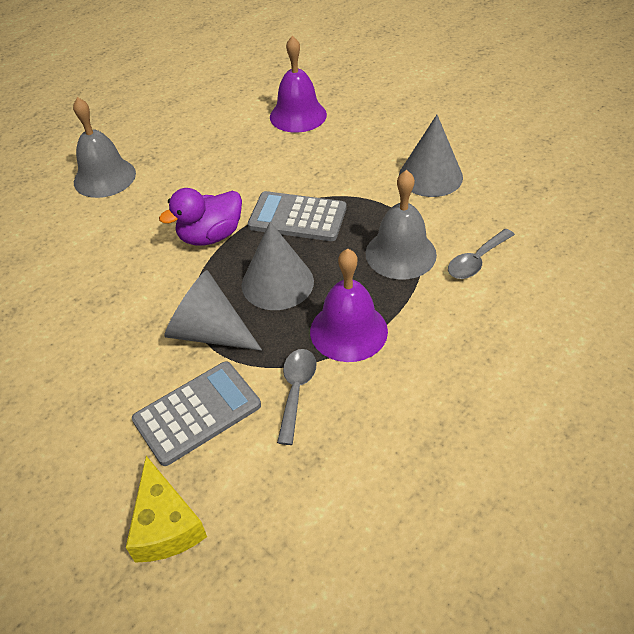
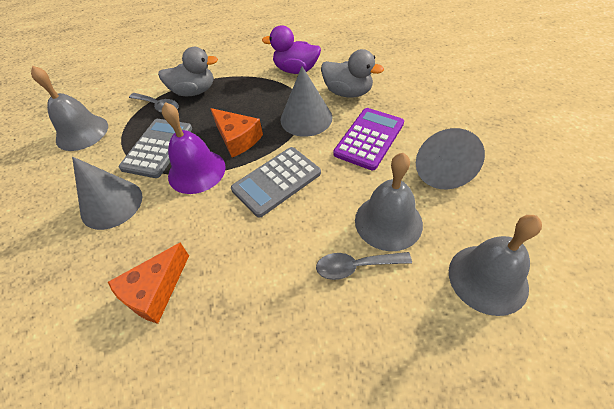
grey bell: 2 -> 3
grey duck: 0 -> 2
orange cheese: 0 -> 2
purple bell: 2 -> 1
purple calculator: 0 -> 1
yellow cheese: 1 -> 0

